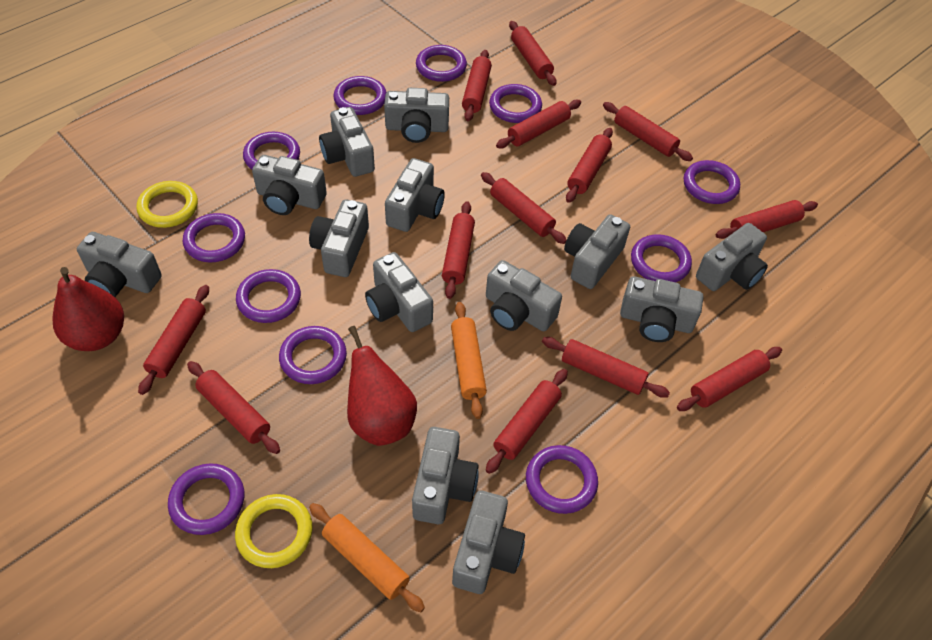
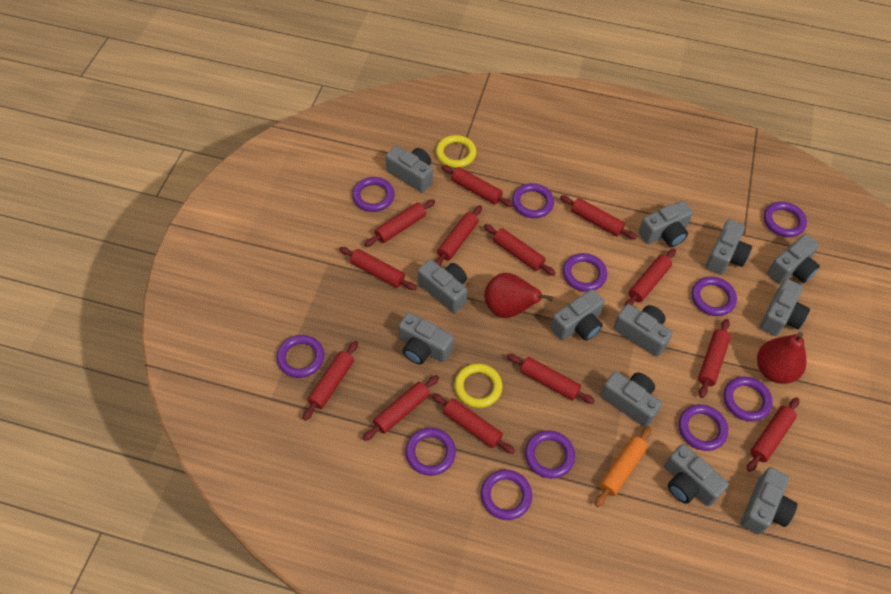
grey camera: 13 -> 12
orange rolling pin: 2 -> 1

